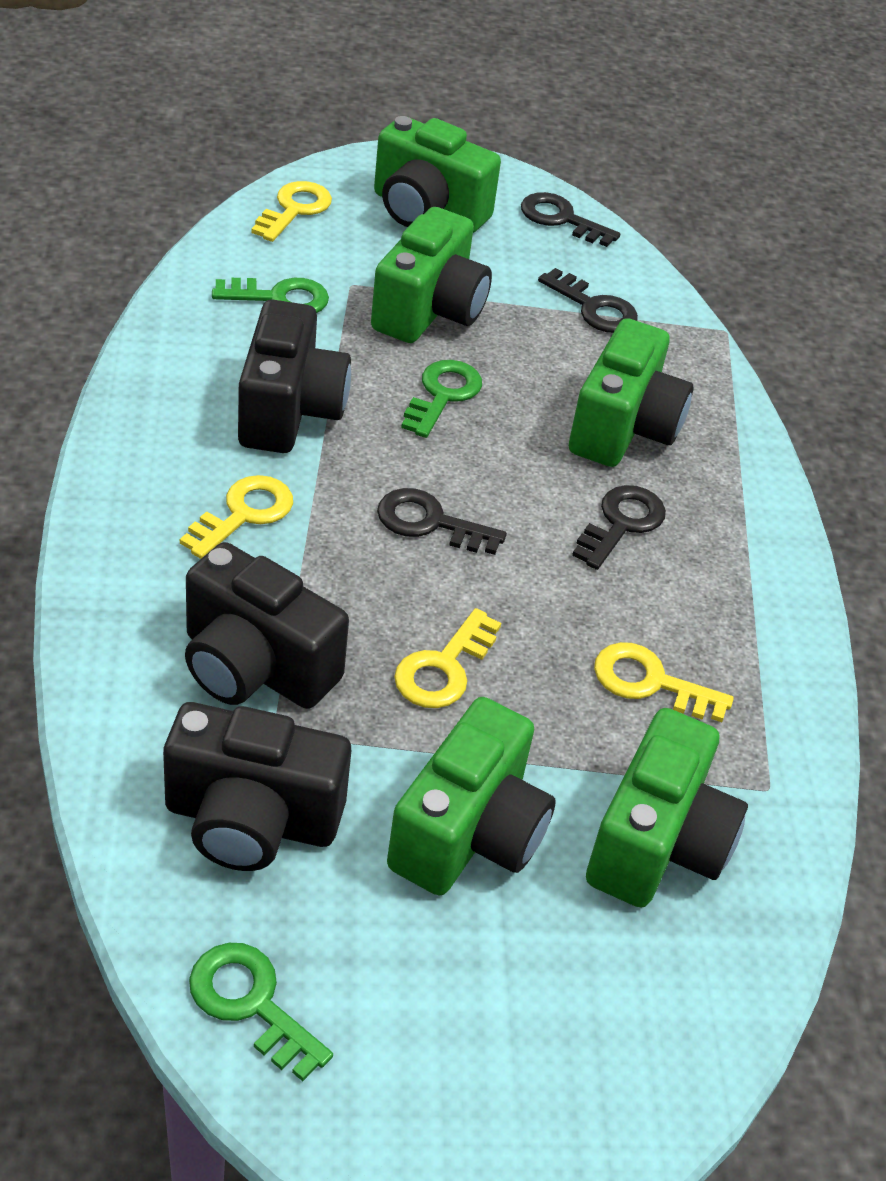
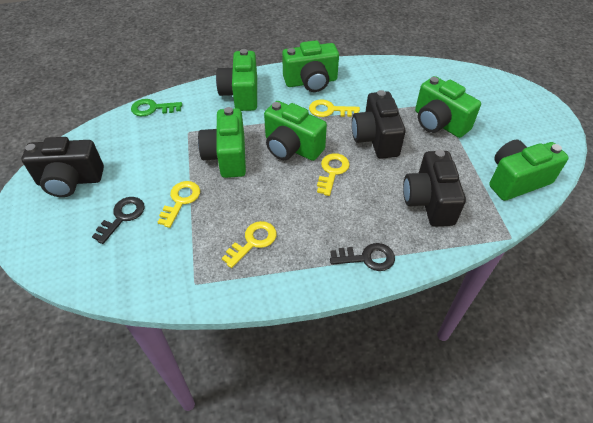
black key: 4 -> 2
green camera: 5 -> 6
green key: 3 -> 1

